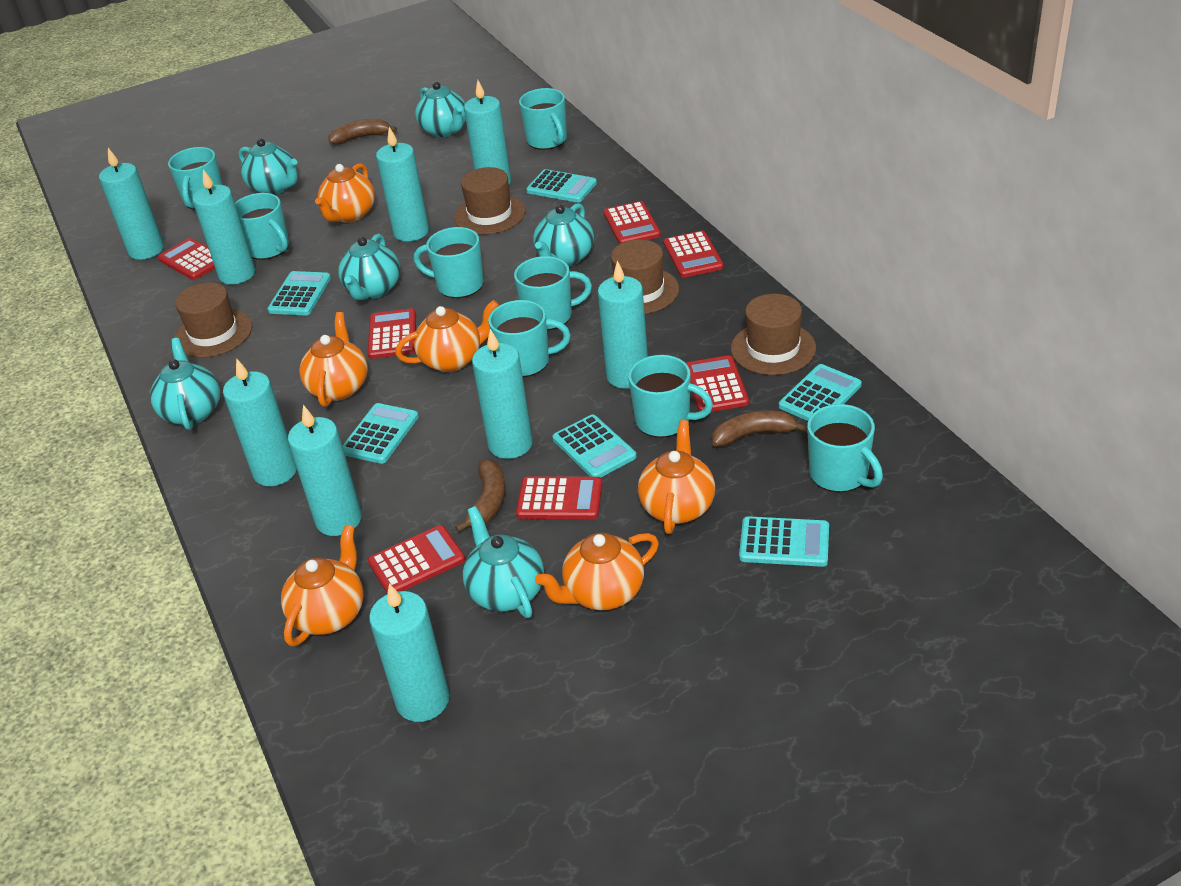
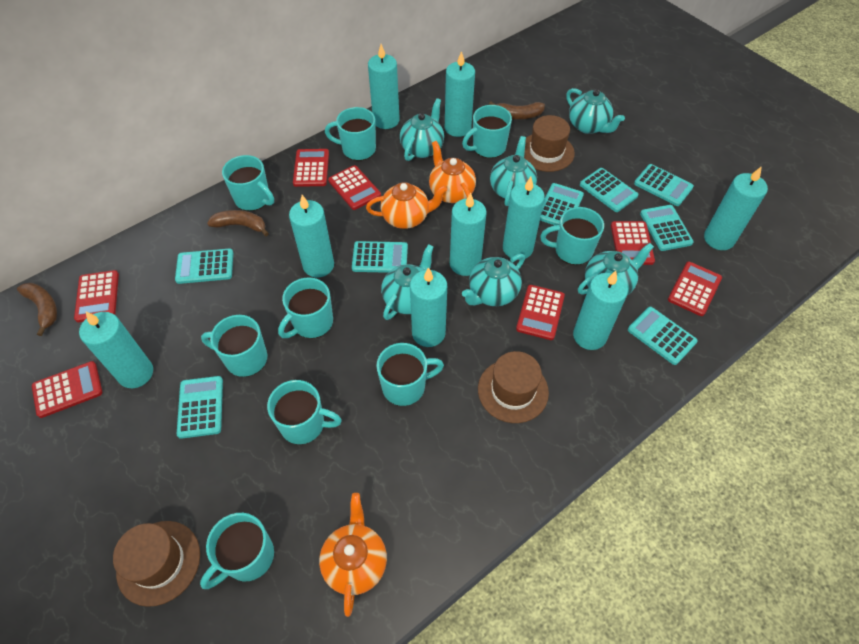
brown hat: 4 -> 3
orange teapot: 6 -> 3
turquoise calculator: 6 -> 8
turquoise mug: 8 -> 9

